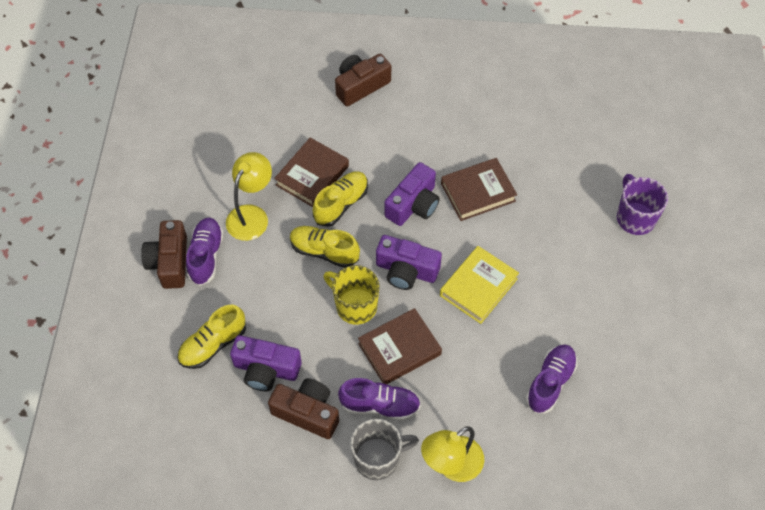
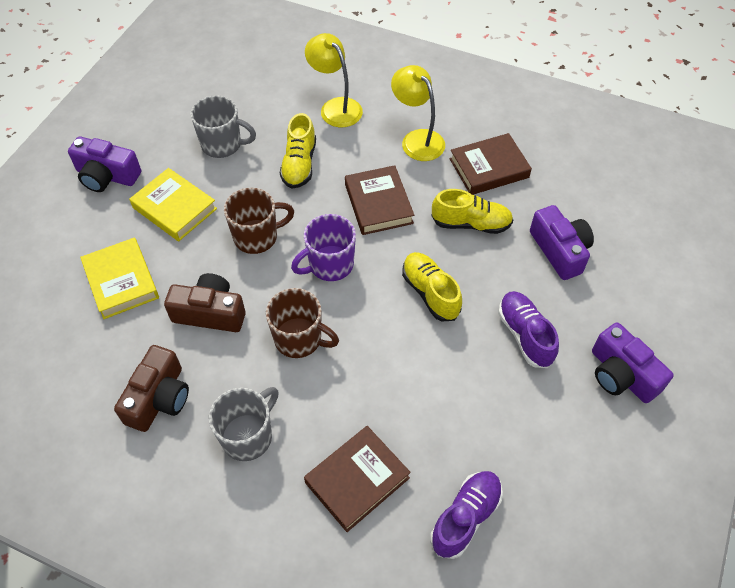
brown camera: 3 -> 2
brown mug: 0 -> 2
grey mug: 1 -> 2
purple shoe: 3 -> 2
yellow book: 1 -> 2
yellow mug: 1 -> 0

